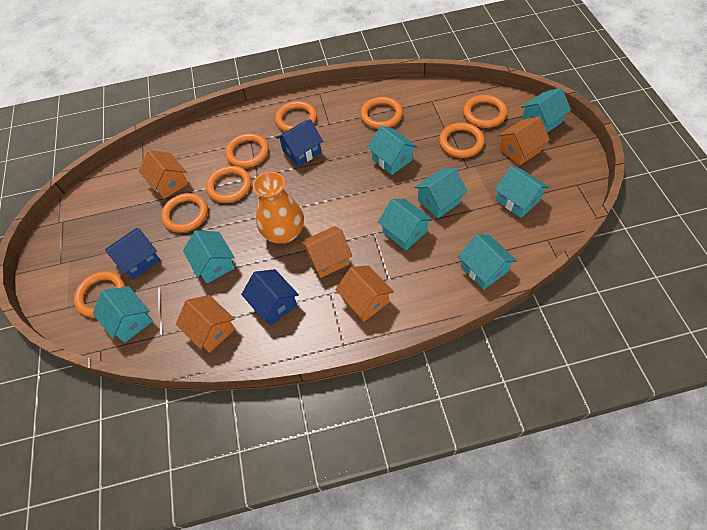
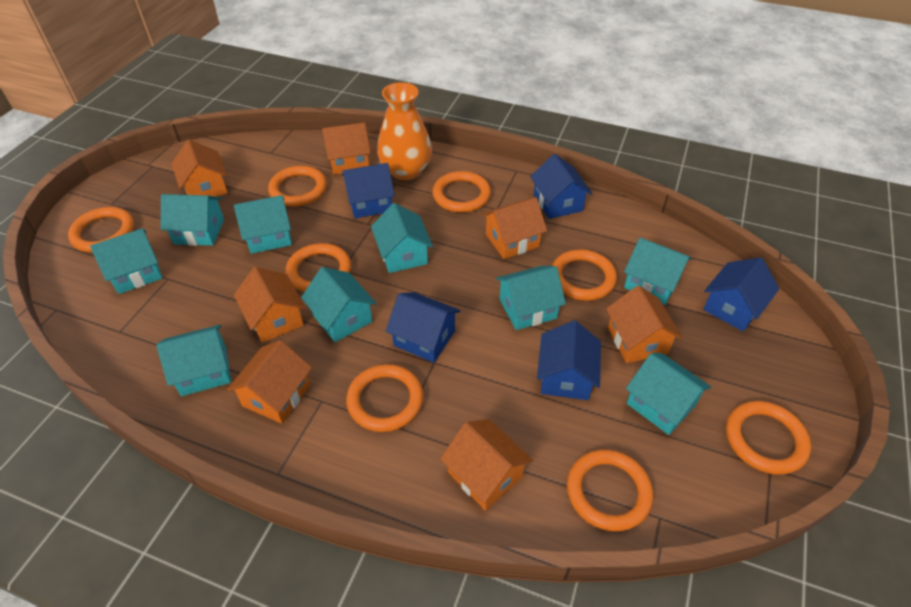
blue house: 3 -> 5
orange house: 5 -> 7
turquoise house: 8 -> 9

